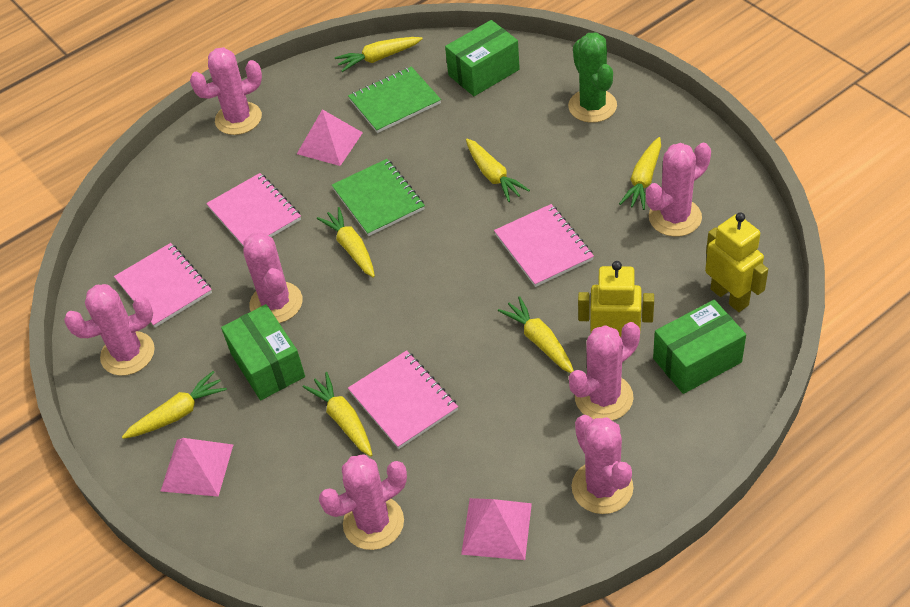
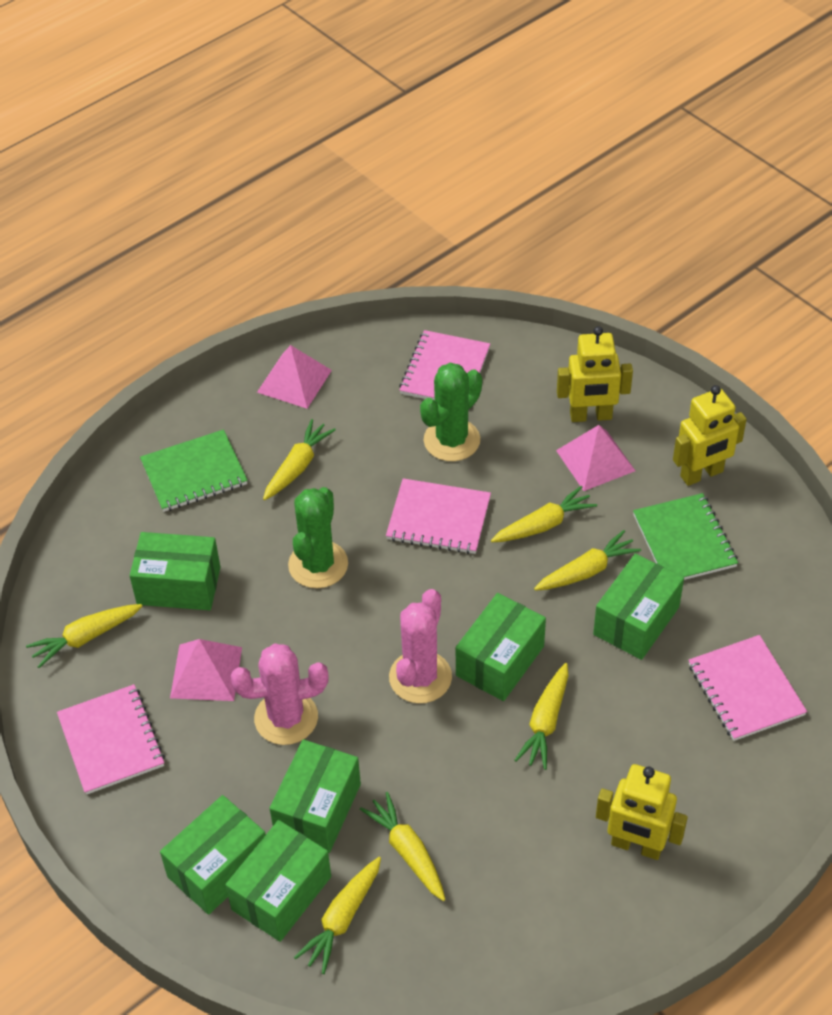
green box: 3 -> 6
green cactus: 1 -> 2
pink cactus: 7 -> 2
yellow robot: 2 -> 3

